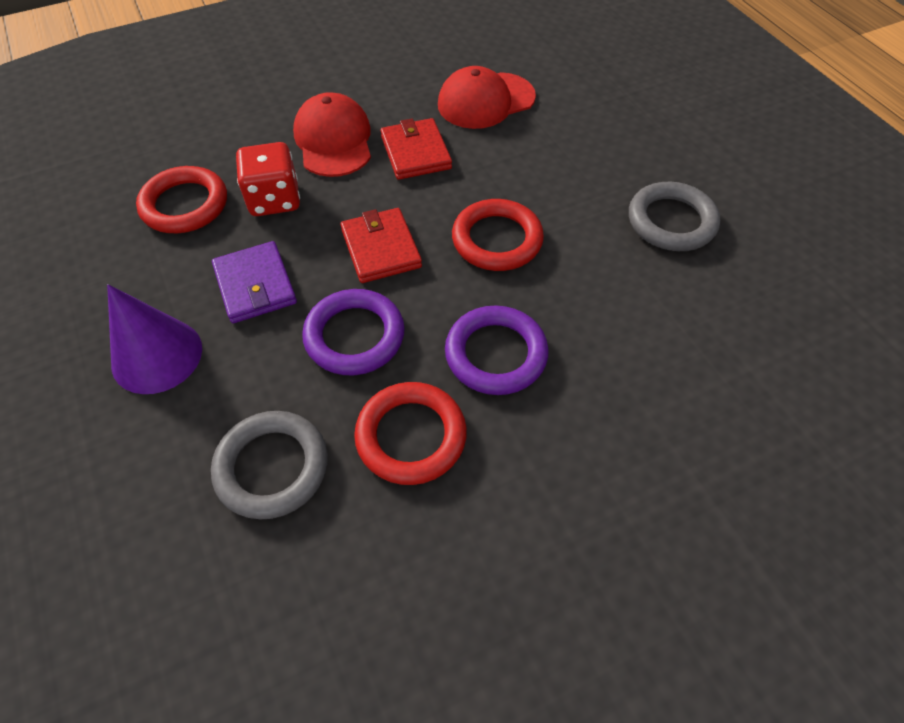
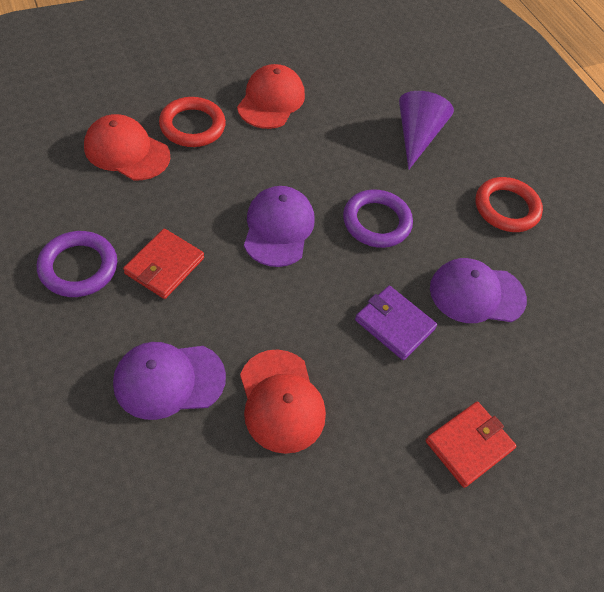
grey ring: 2 -> 0
purple cap: 0 -> 3
red cap: 2 -> 3
red dice: 1 -> 0
red ring: 3 -> 2

